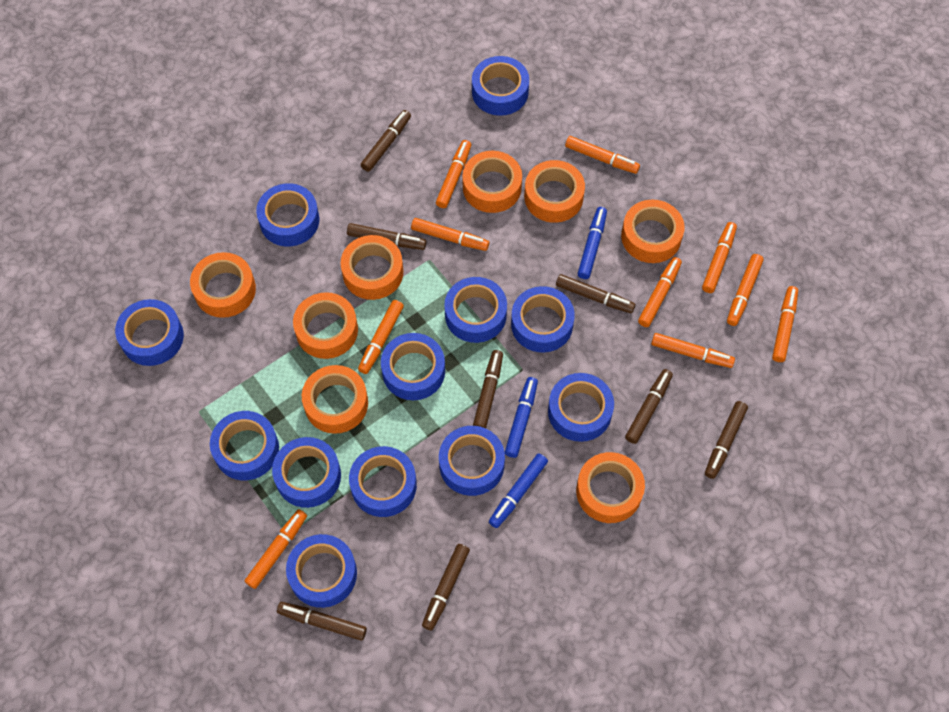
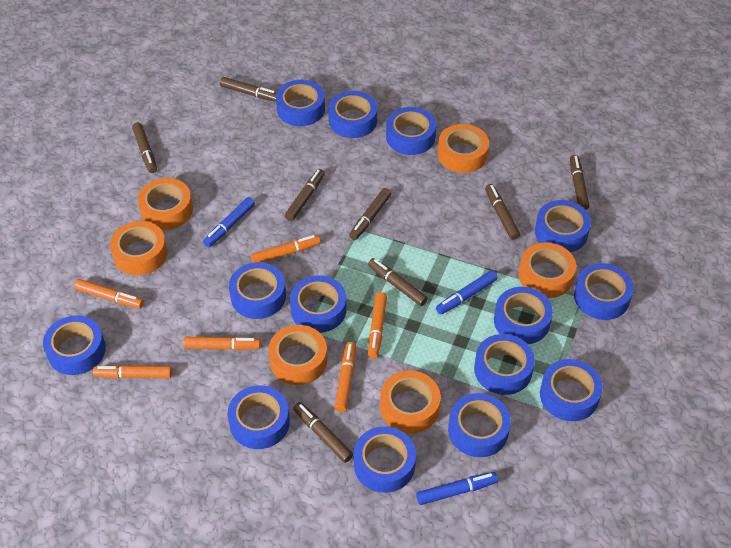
blue tape: 12 -> 14
orange marker: 10 -> 6
orange tape: 8 -> 6

